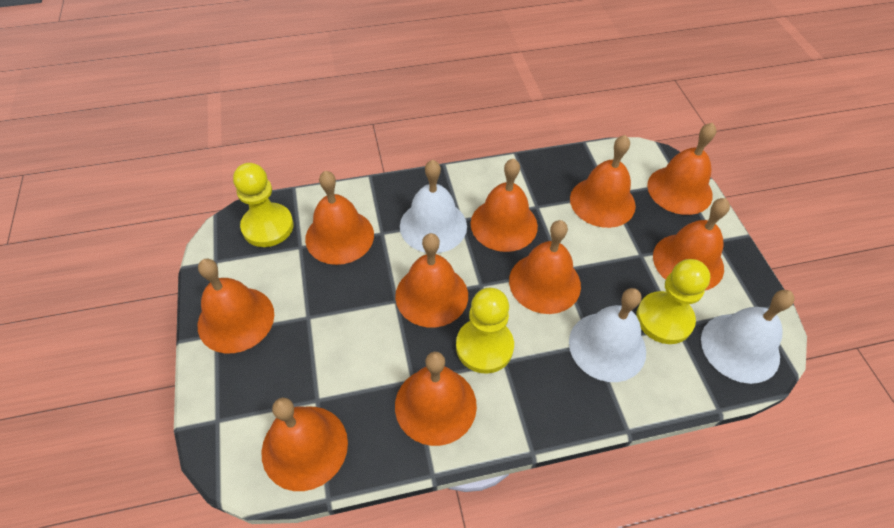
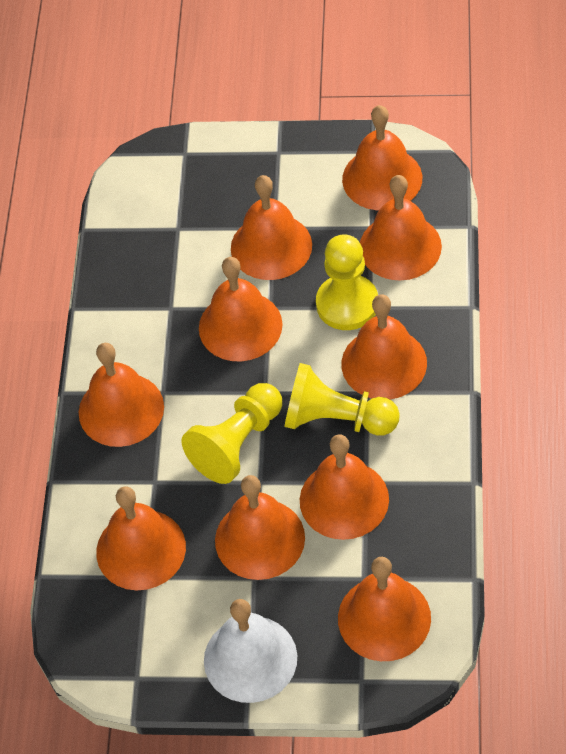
white bell: 3 -> 1

